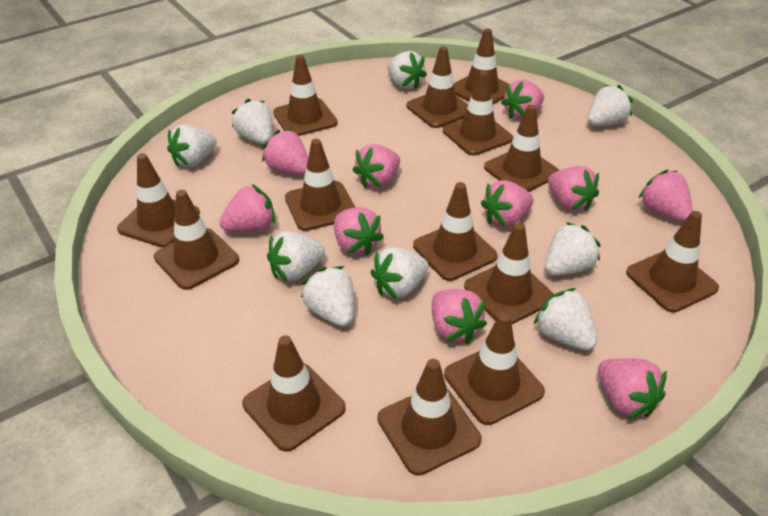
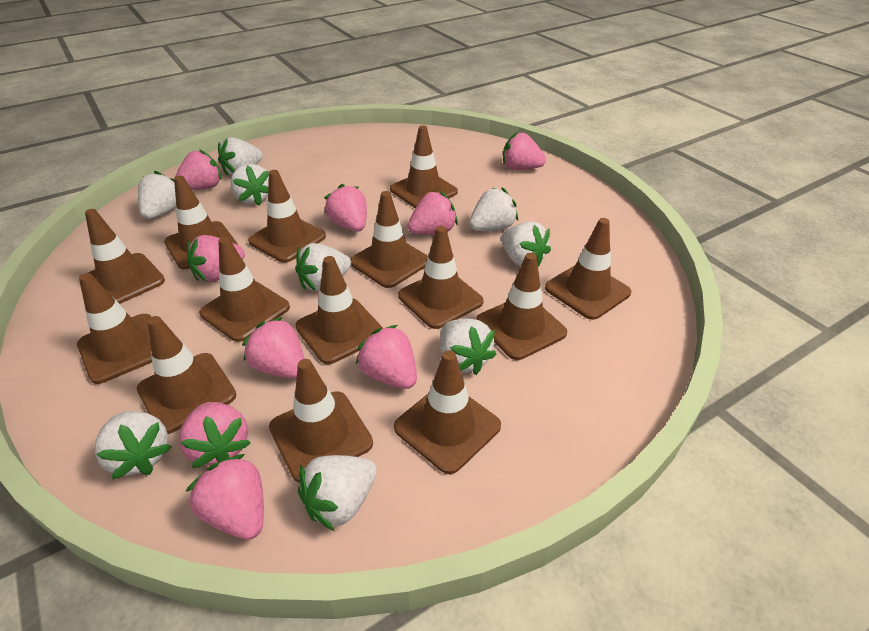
pink strawberry: 10 -> 9

